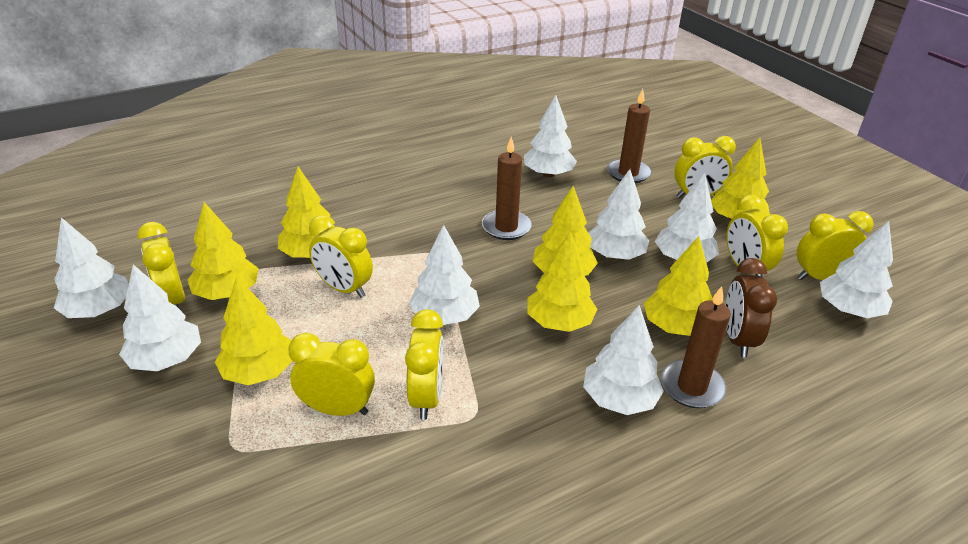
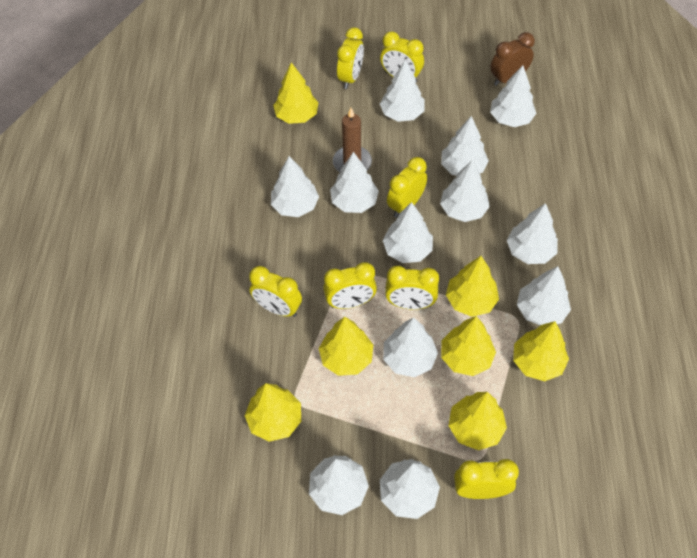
brown candle: 3 -> 1
white tree: 8 -> 12

